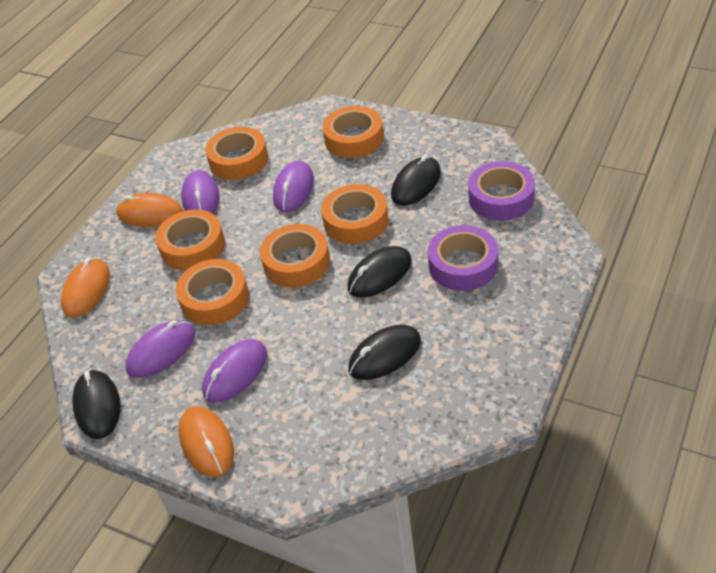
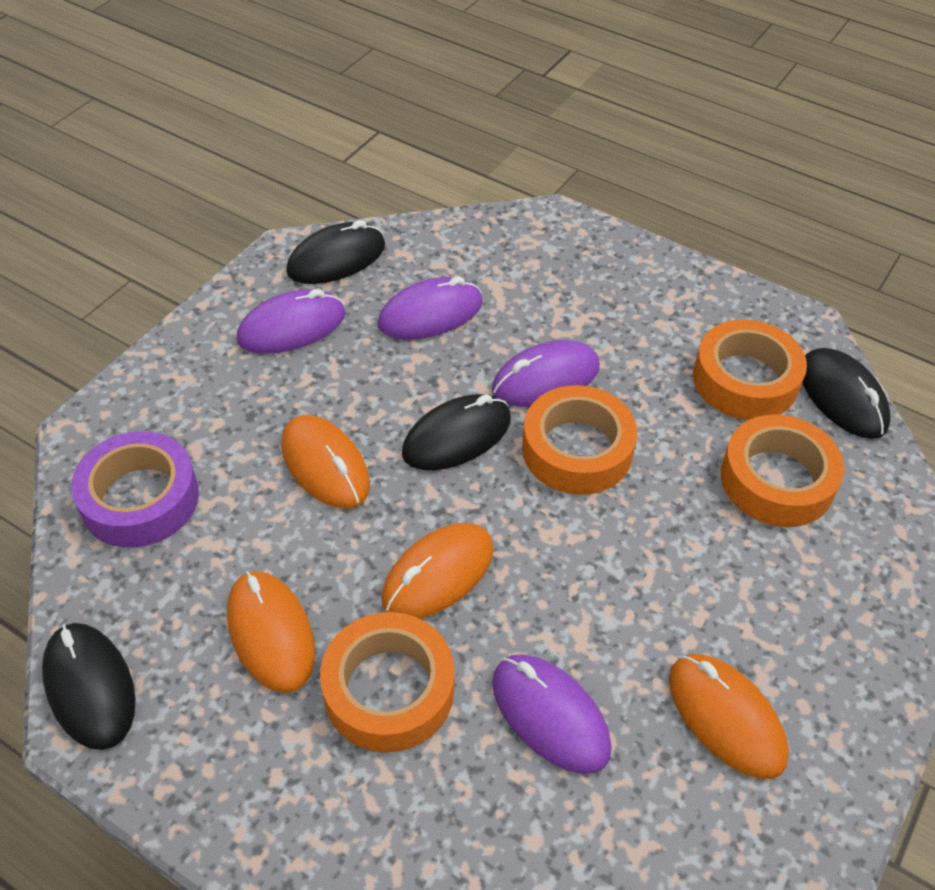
orange mouse: 3 -> 4
orange tape: 6 -> 4
purple tape: 2 -> 1

